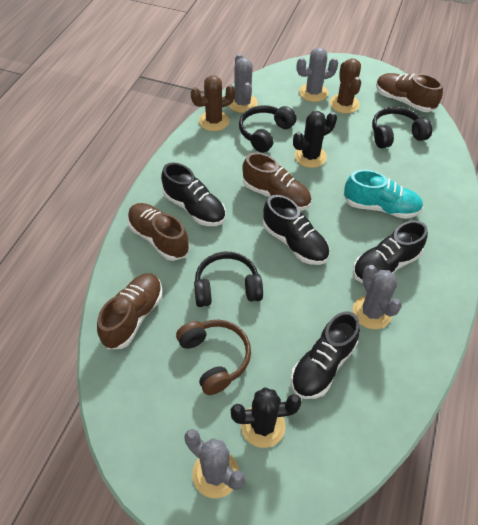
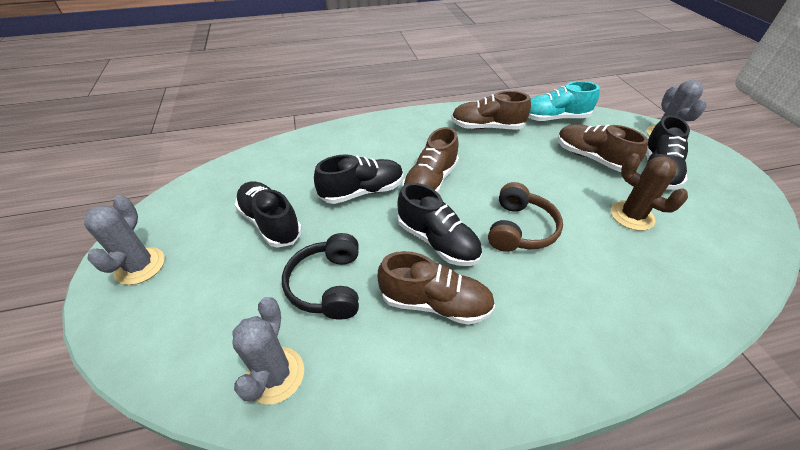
black cactus: 2 -> 0
black headphones: 3 -> 1
brown cactus: 2 -> 1
grey cactus: 4 -> 3

